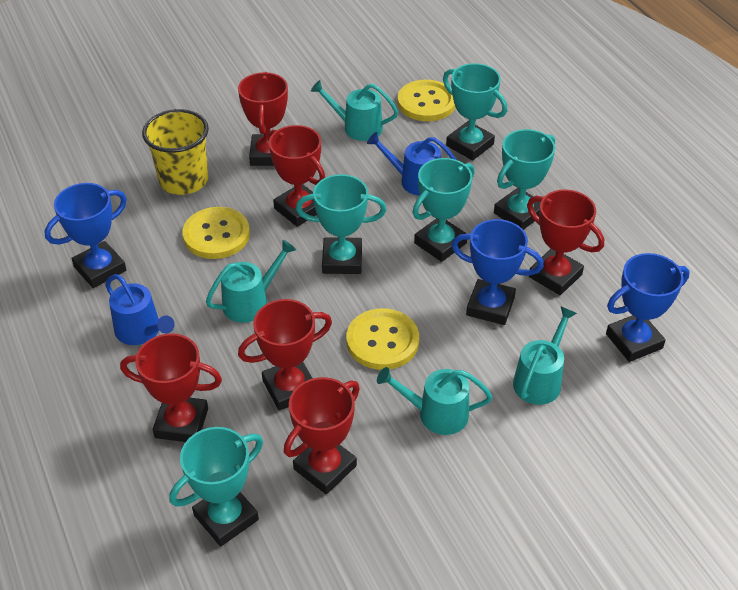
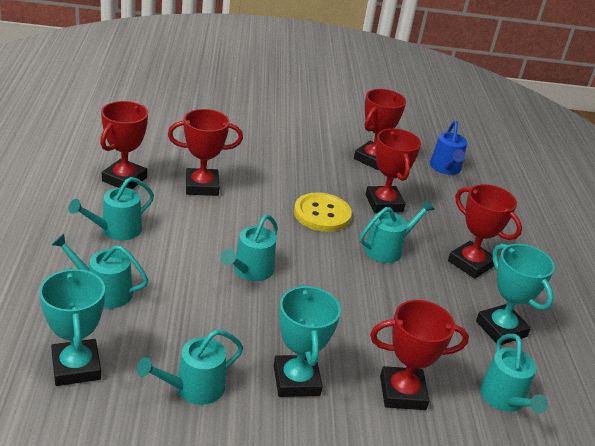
blue trophy: 3 -> 0
blue watering can: 2 -> 1
turquoise trophy: 5 -> 3
turquoise watering can: 4 -> 6
yellow button: 3 -> 1
yellow cup: 1 -> 0

